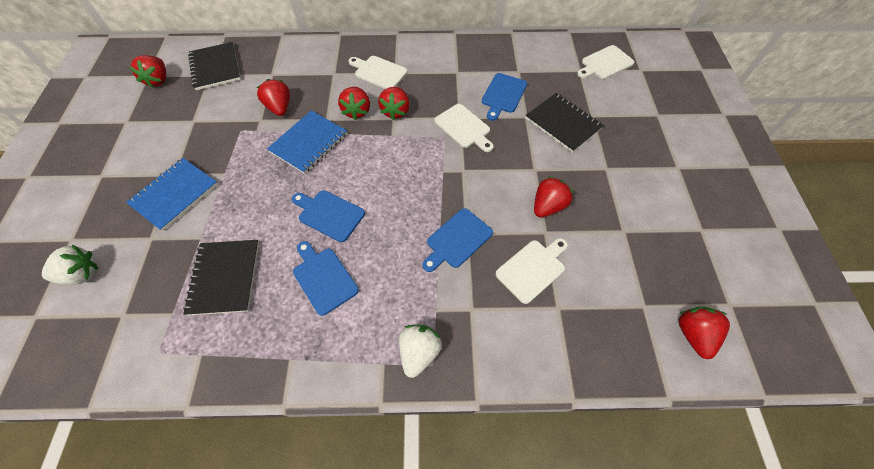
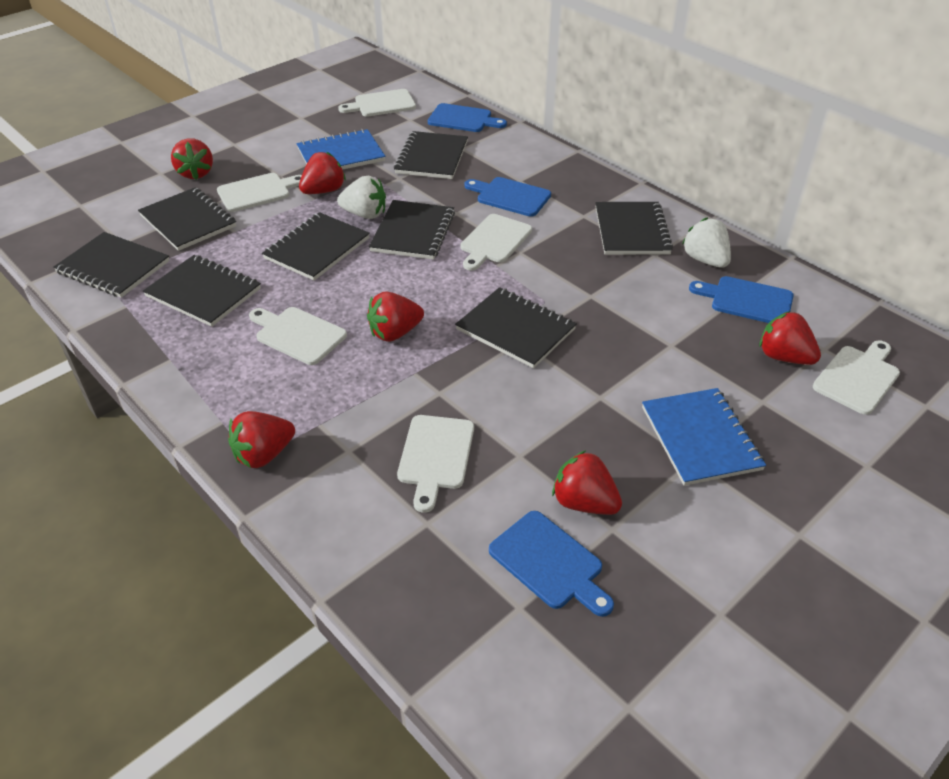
black notebook: 3 -> 8
white cutting board: 4 -> 6

